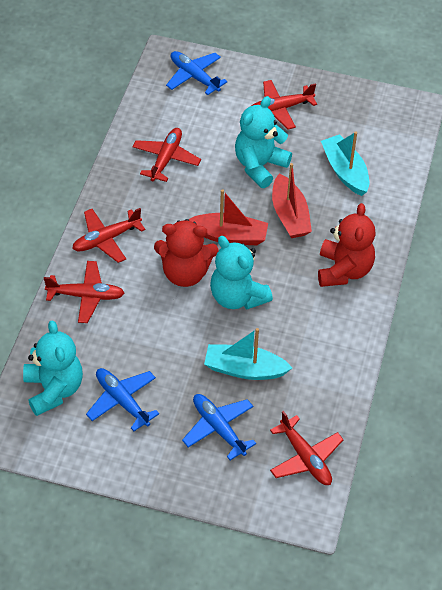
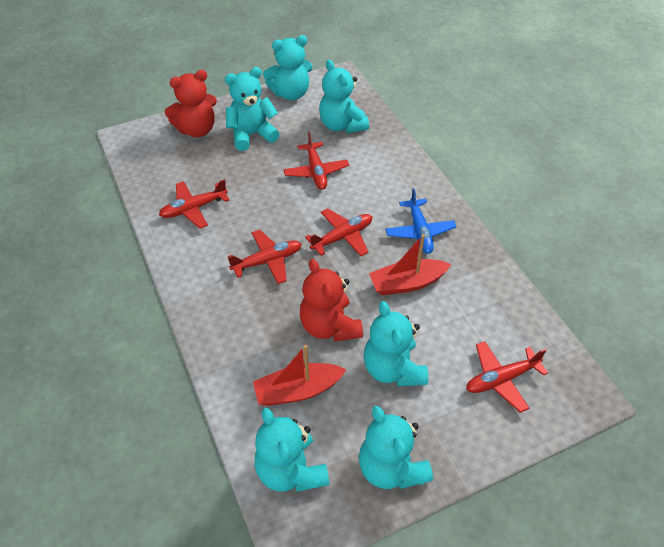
blue plane: 3 -> 1
turquoise boat: 2 -> 0
turquoise teddy bear: 3 -> 6

